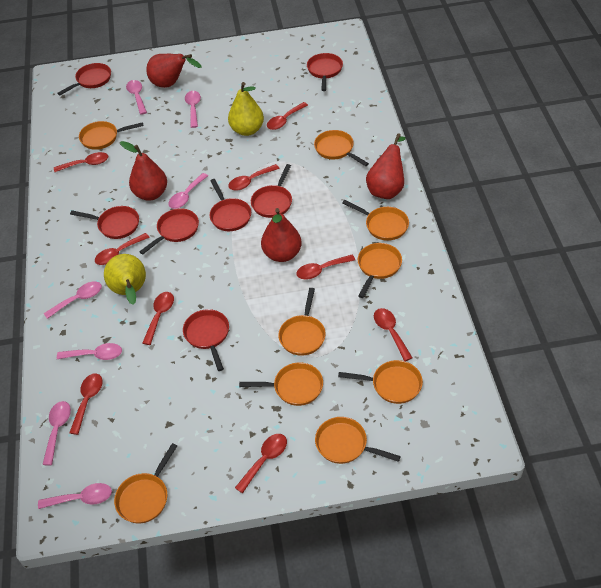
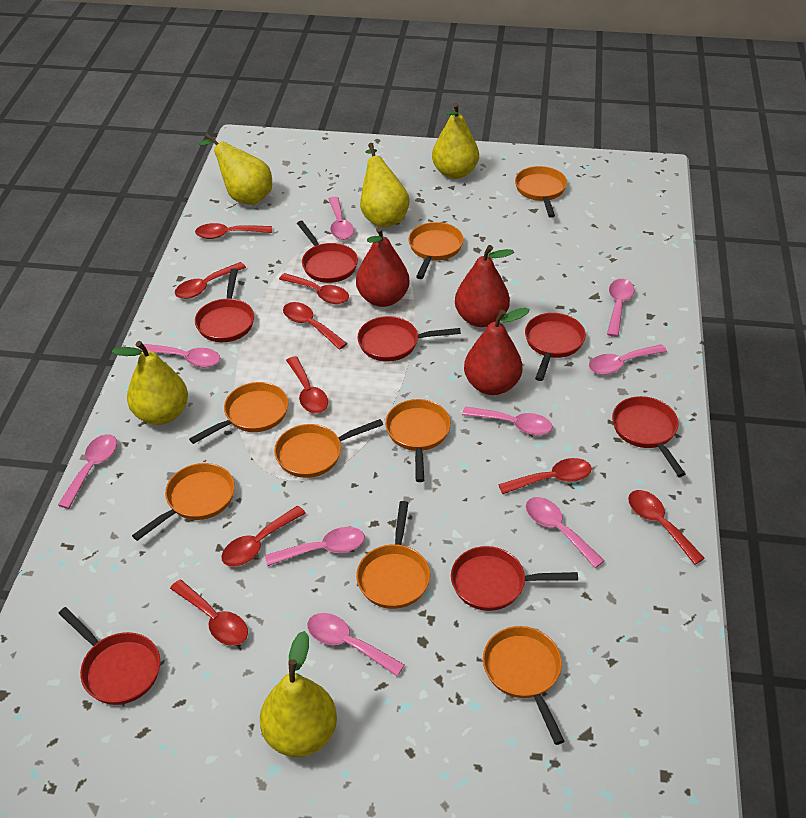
orange pan: 9 -> 8
pink spoon: 7 -> 9
red pear: 4 -> 3
yellow pear: 2 -> 5

